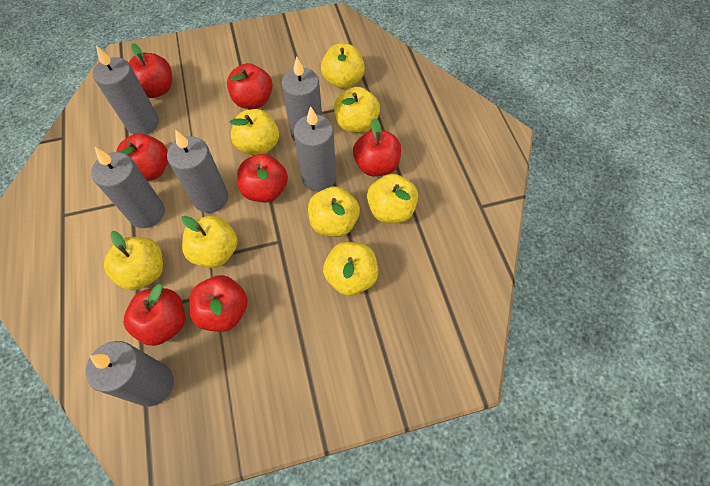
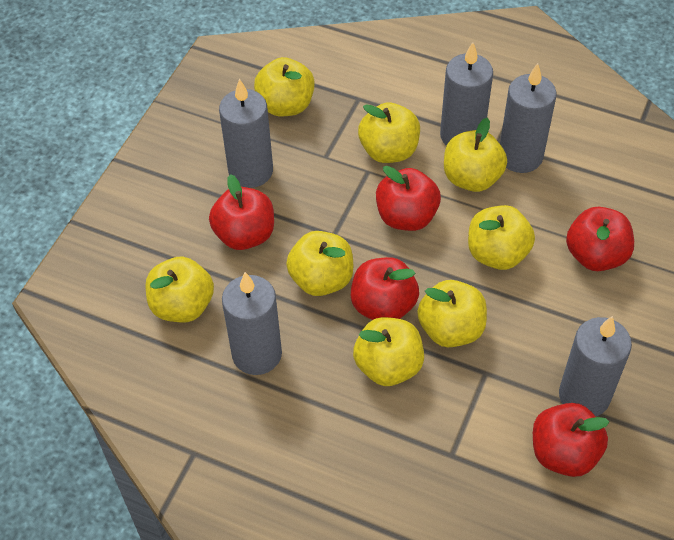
grey candle: 6 -> 5
red apple: 7 -> 5

